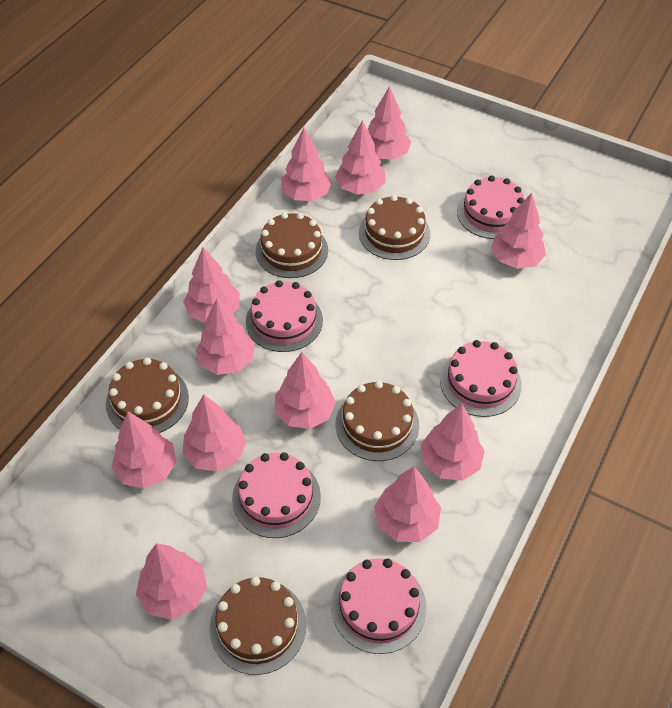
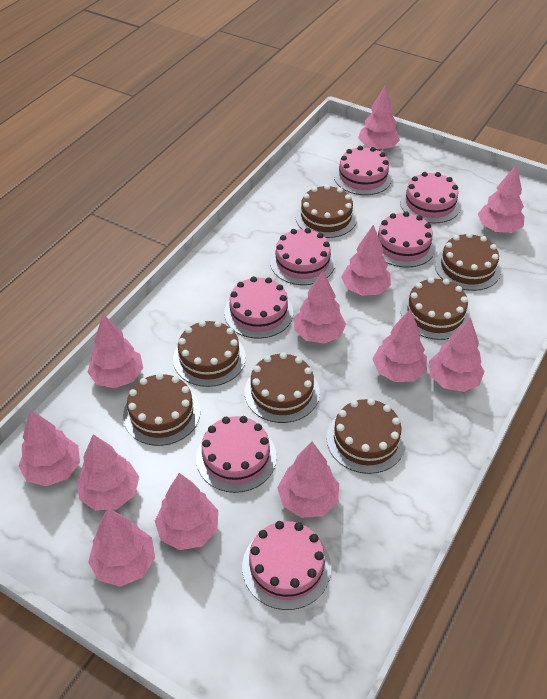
brown cake: 5 -> 7
pink cake: 5 -> 7

